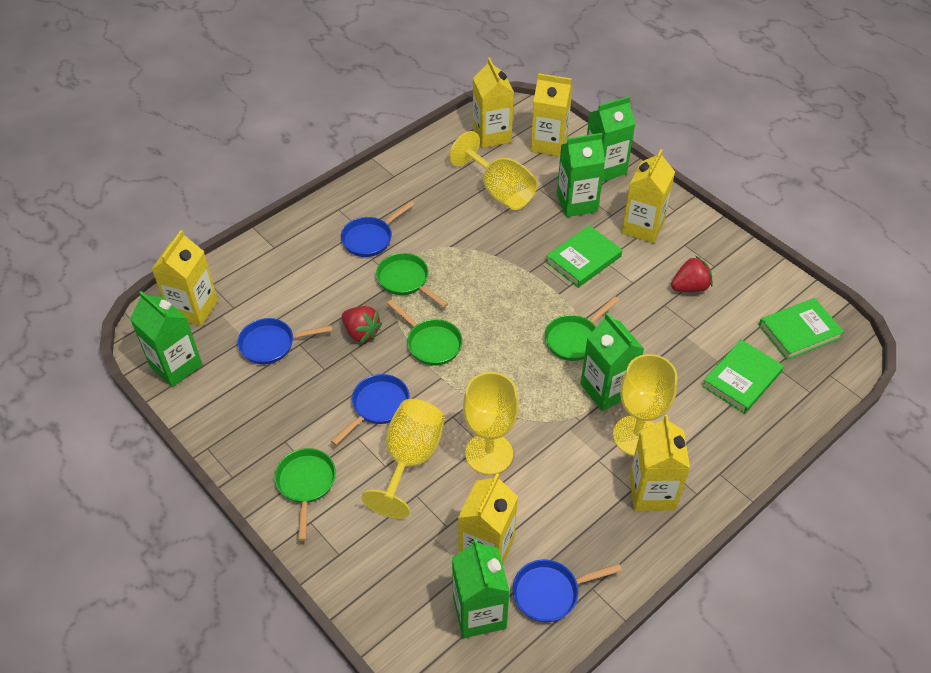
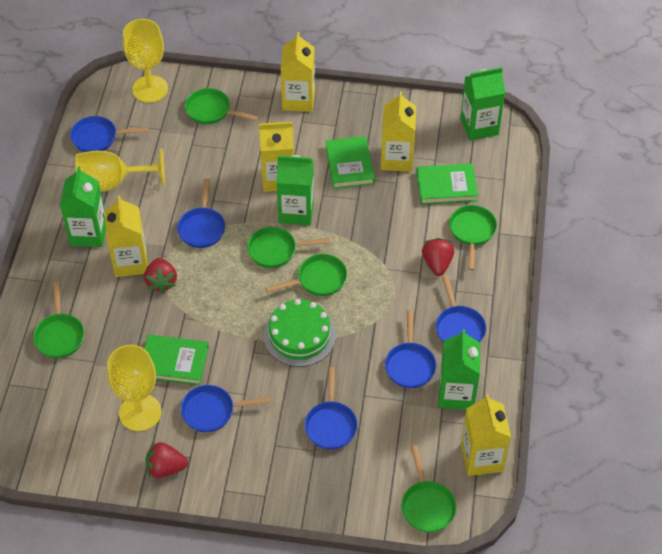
blue pan: 4 -> 6
green cake: 0 -> 1
green carton: 5 -> 4
green pan: 4 -> 6
red strawberry: 2 -> 3
yellow carton: 6 -> 5
yellow goblet: 4 -> 3

